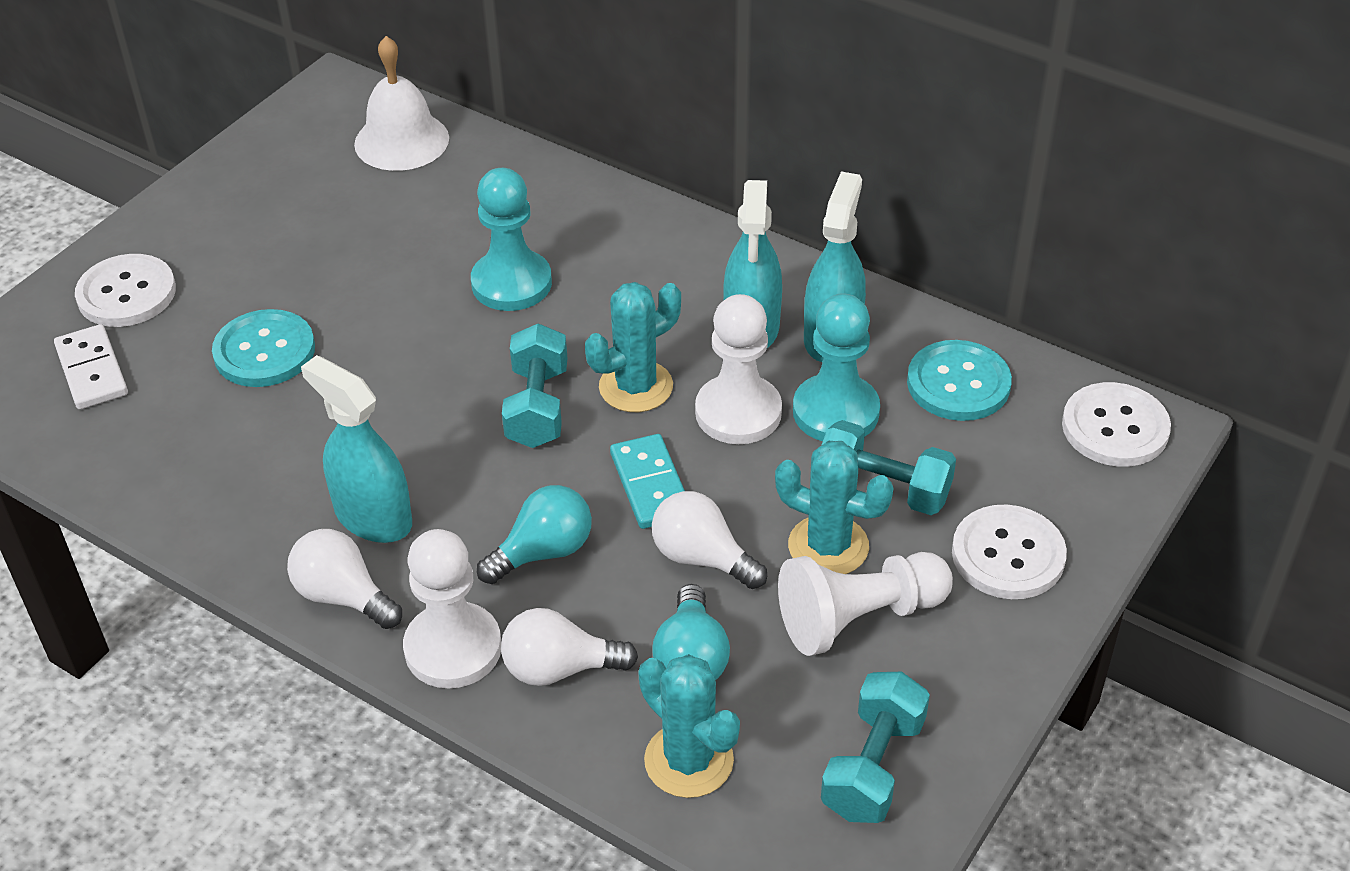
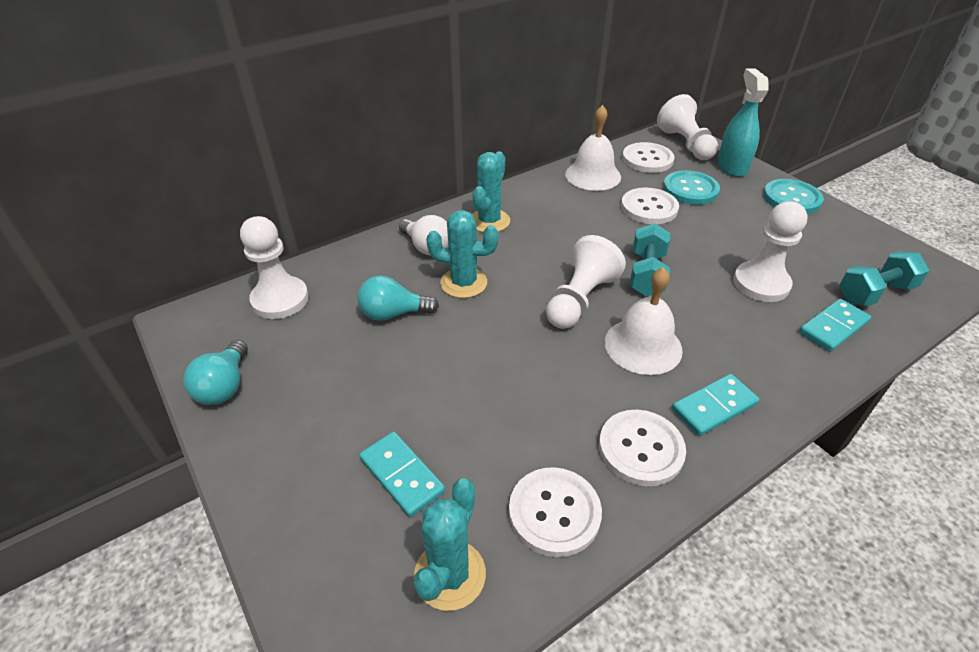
turquoise domino: 1 -> 3
turquoise dumbbell: 3 -> 2
turquoise pawn: 2 -> 0
turquoise spray bottle: 3 -> 1
white bell: 1 -> 2
white button: 3 -> 4
white domino: 1 -> 0
white light bulb: 3 -> 1
white pawn: 3 -> 4

